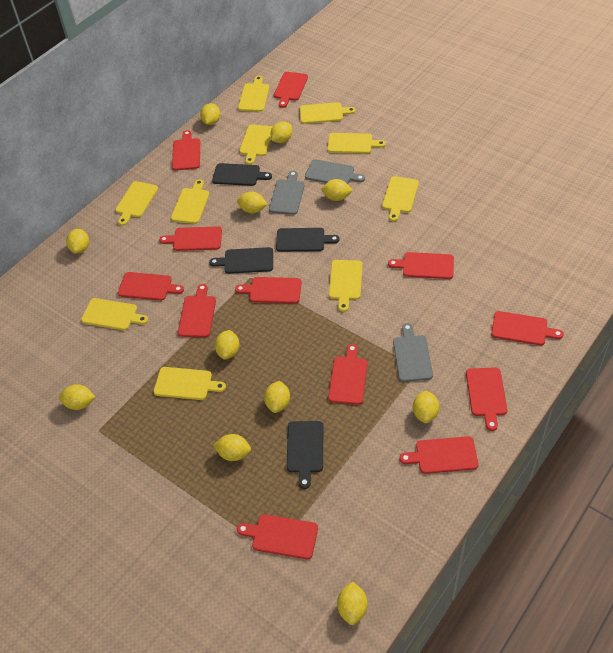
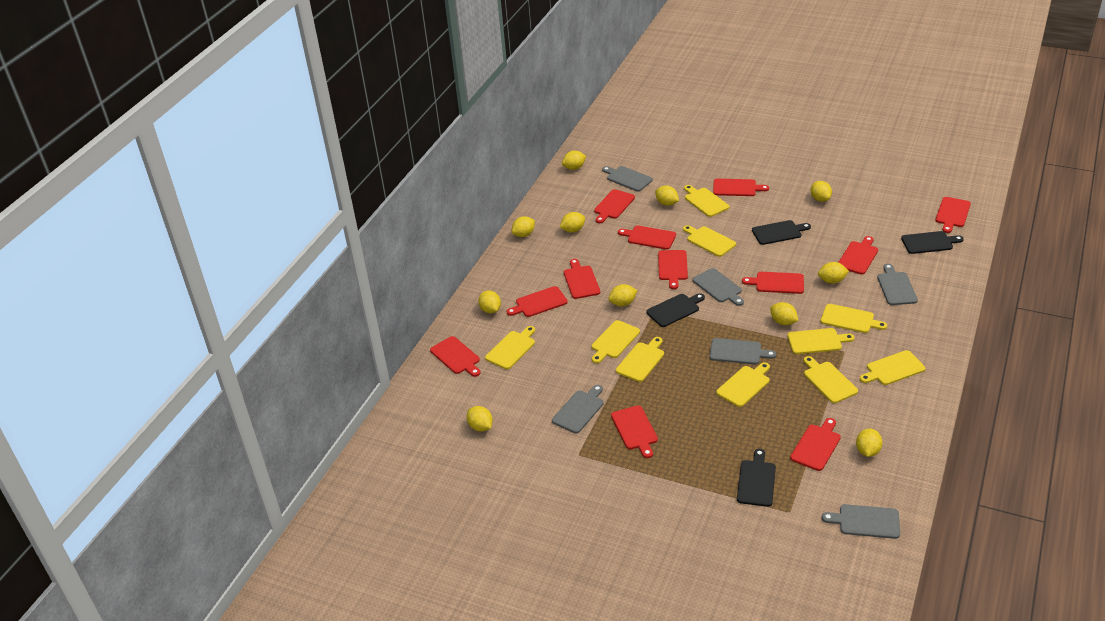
grey cutting board: 3 -> 6

